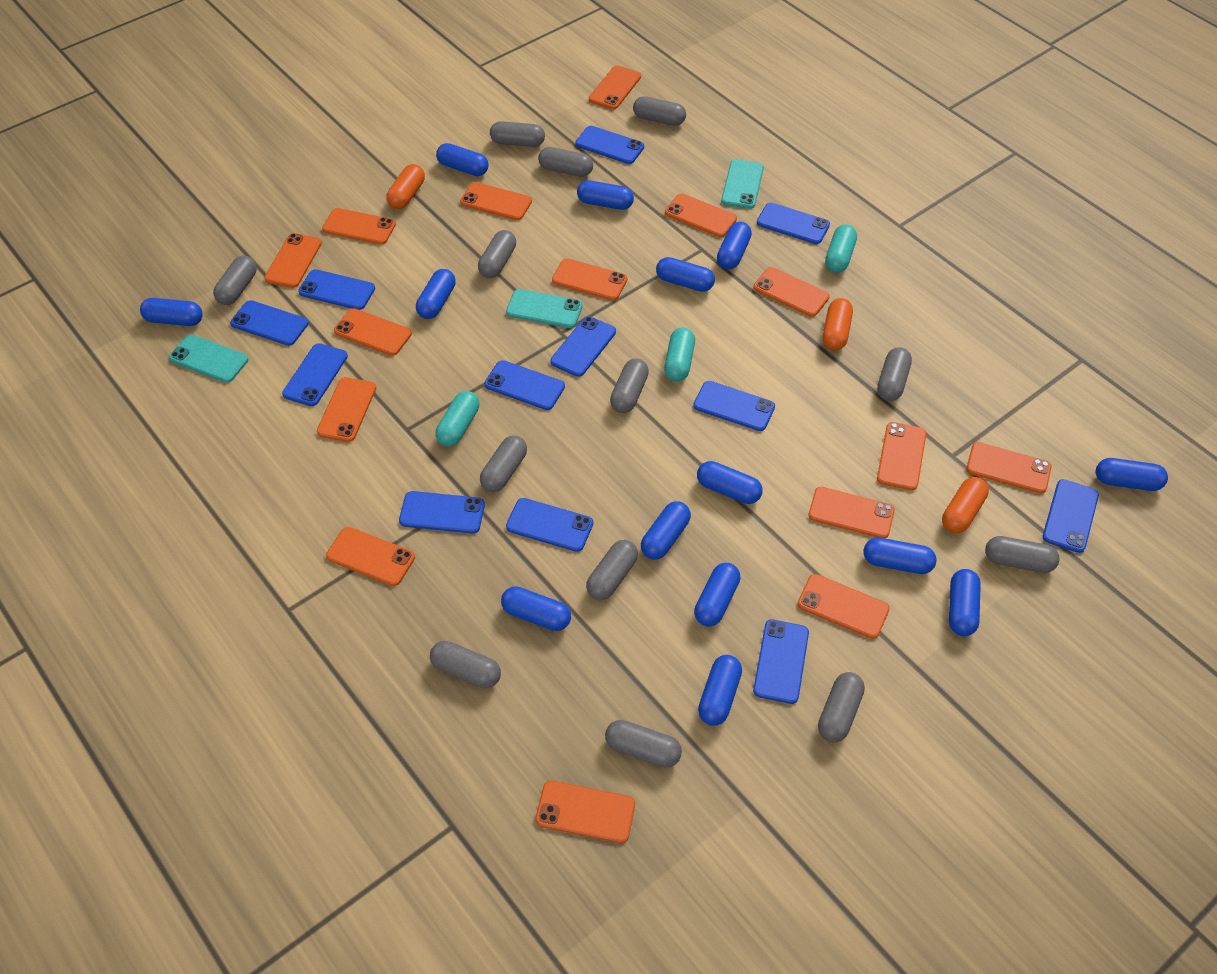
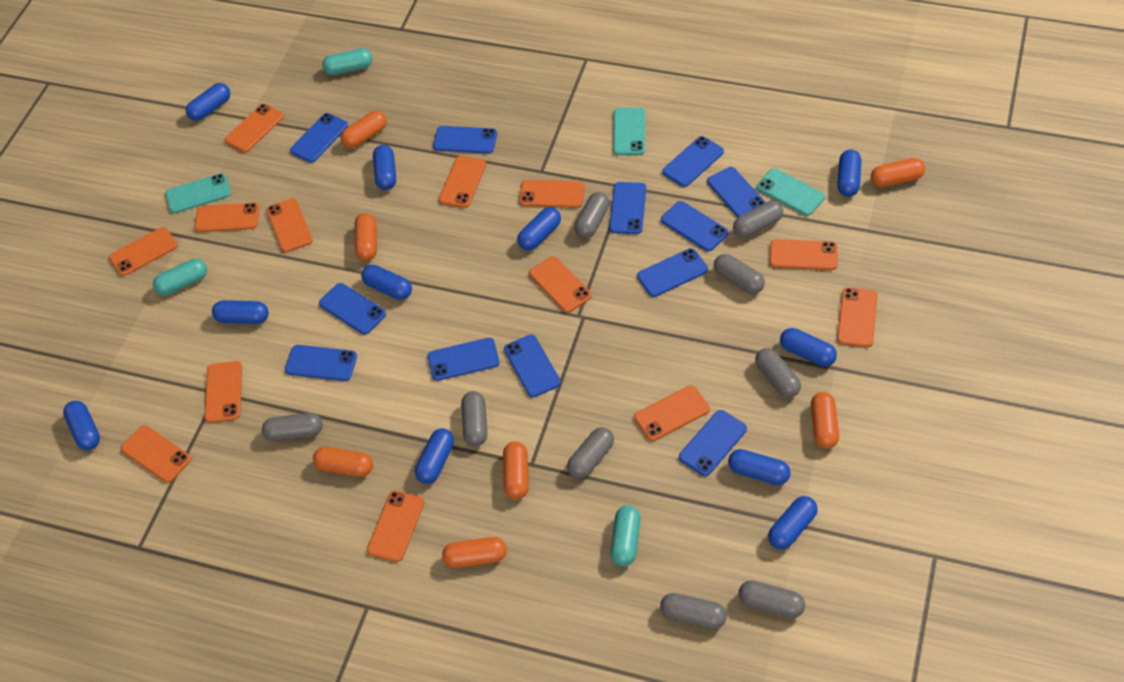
blue capsule: 14 -> 11
grey capsule: 13 -> 9
orange capsule: 3 -> 7
orange phone: 15 -> 13

